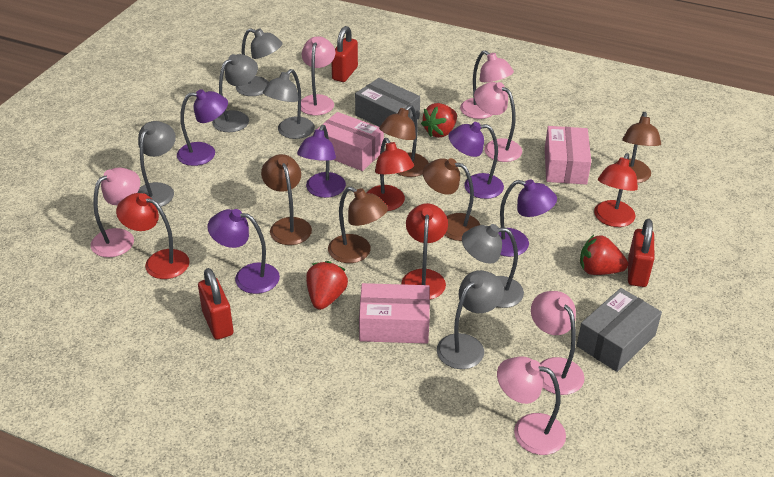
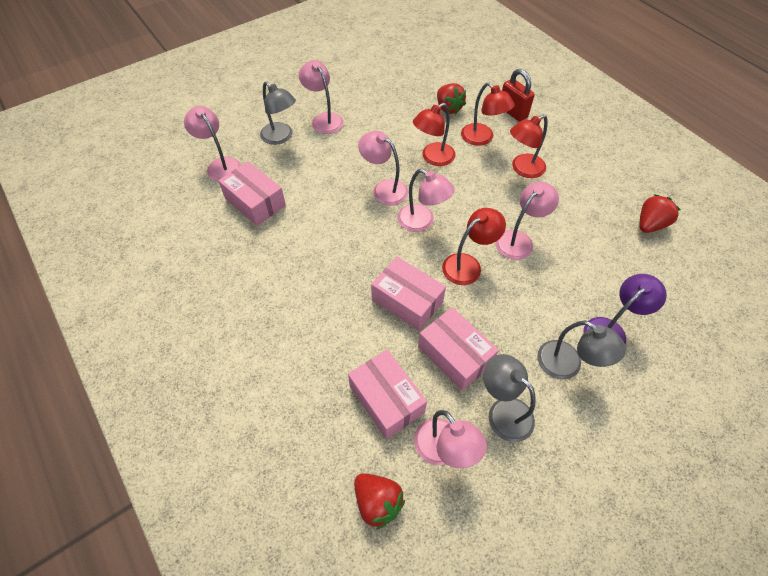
brown lamp: 5 -> 0
grey box: 2 -> 0
grey lamp: 6 -> 3
pink box: 3 -> 4
purple lamp: 5 -> 1
red padlock: 3 -> 1

